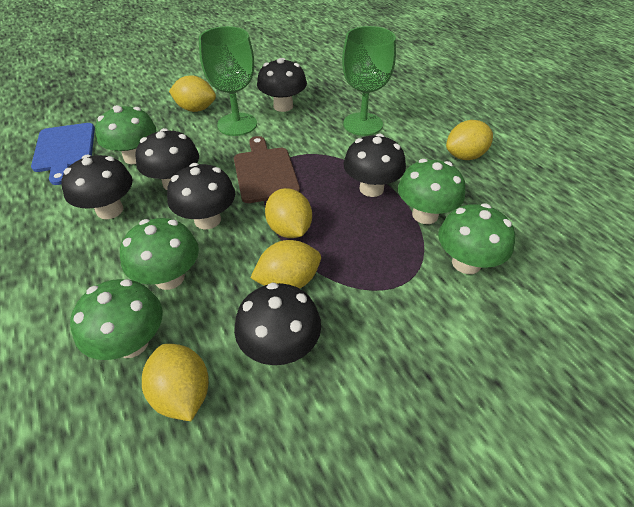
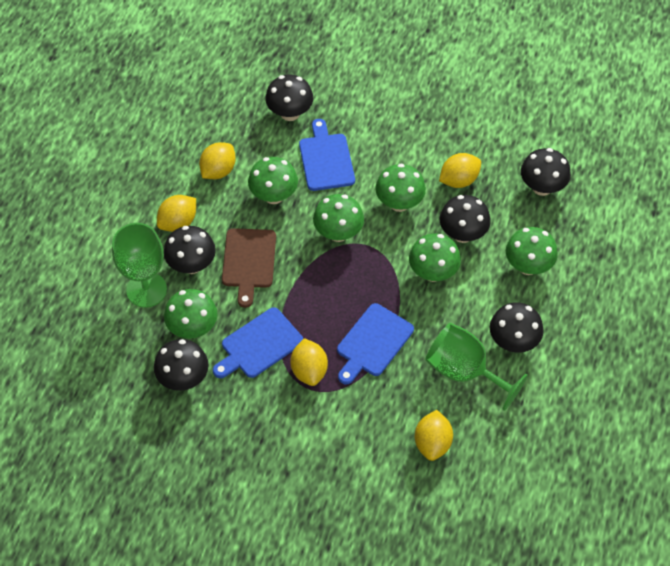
blue cutting board: 1 -> 3
green mushroom: 5 -> 6

